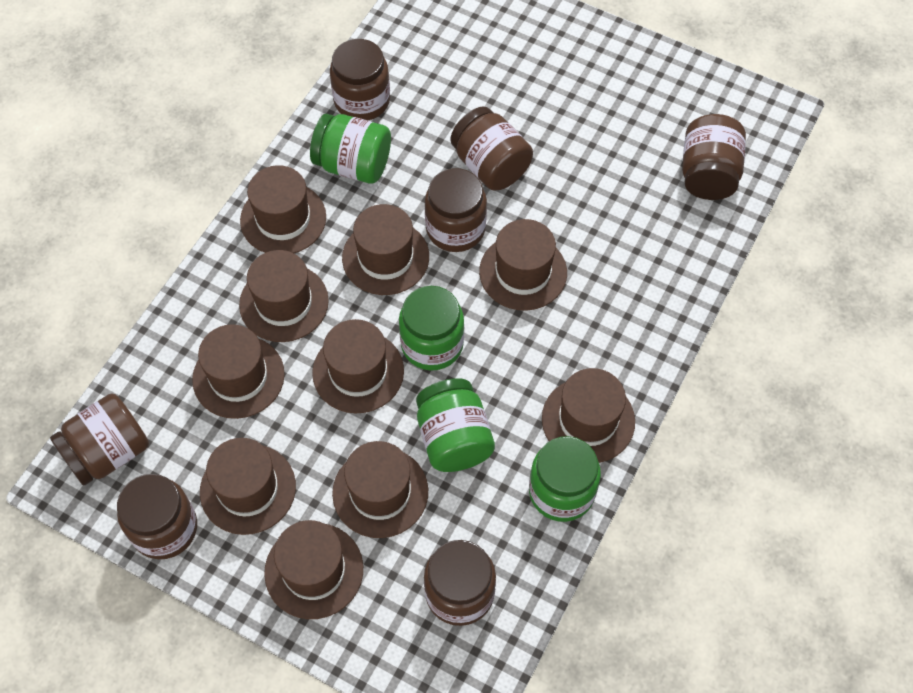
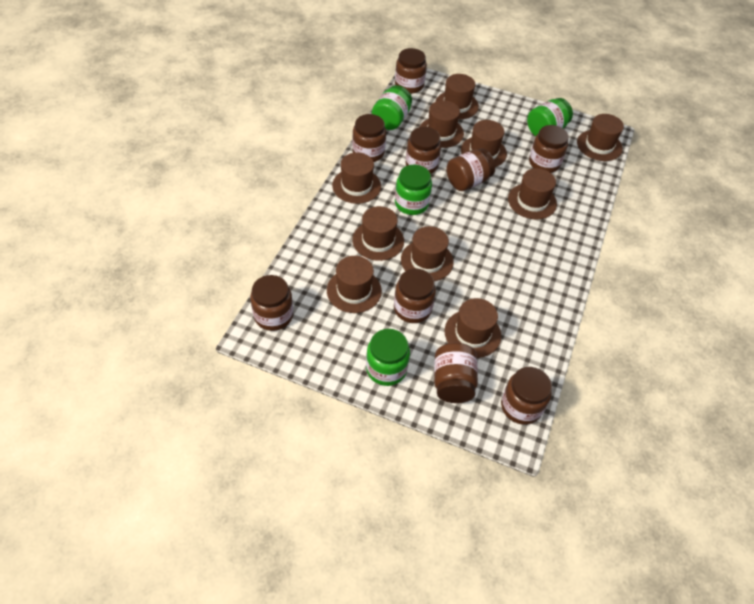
brown jar: 7 -> 9

